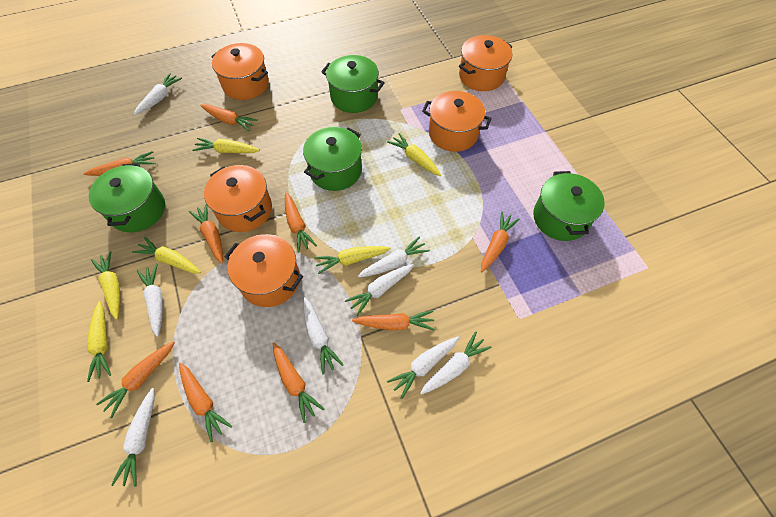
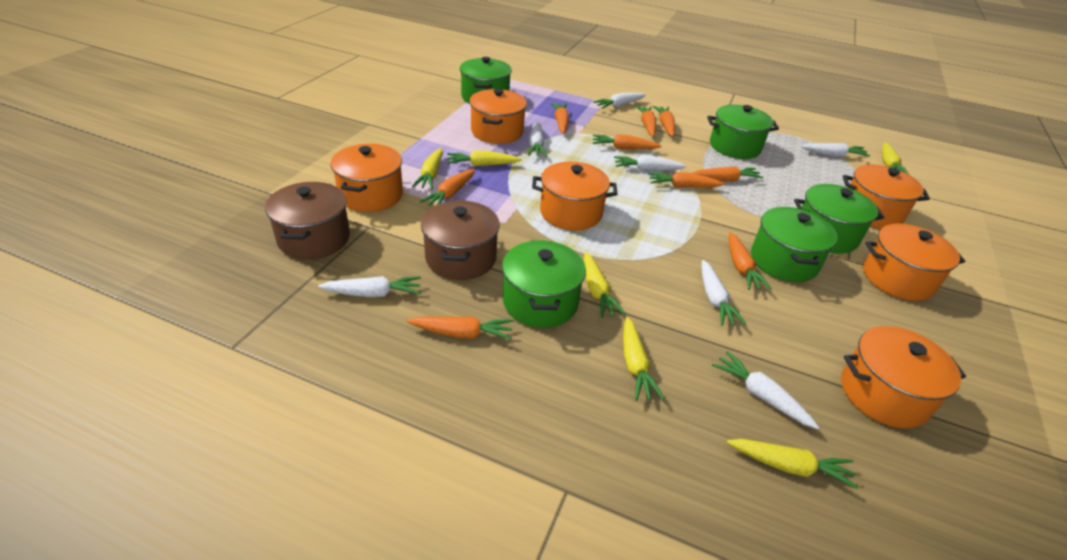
brown pot: 0 -> 2
green pot: 4 -> 5
orange pot: 5 -> 6
white carrot: 8 -> 7

